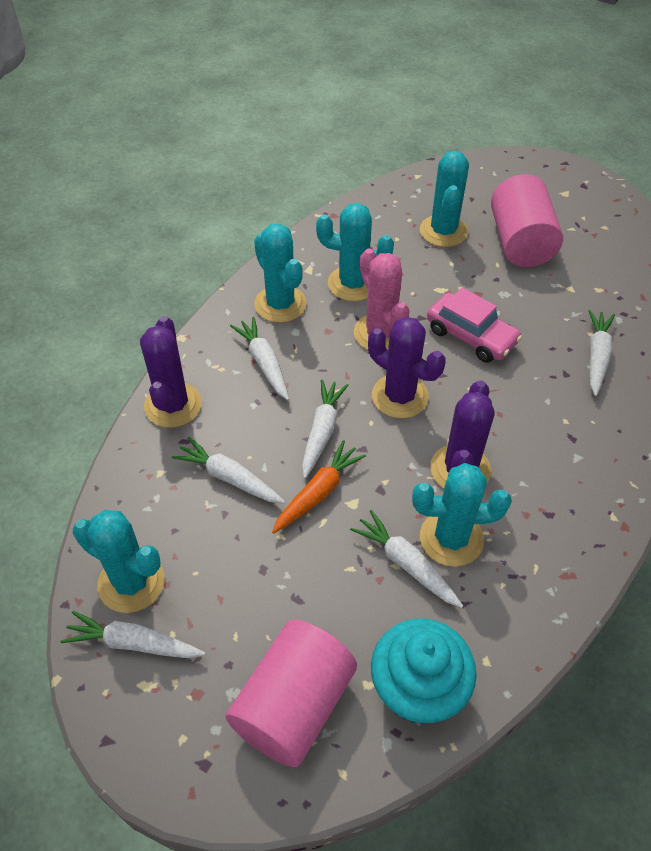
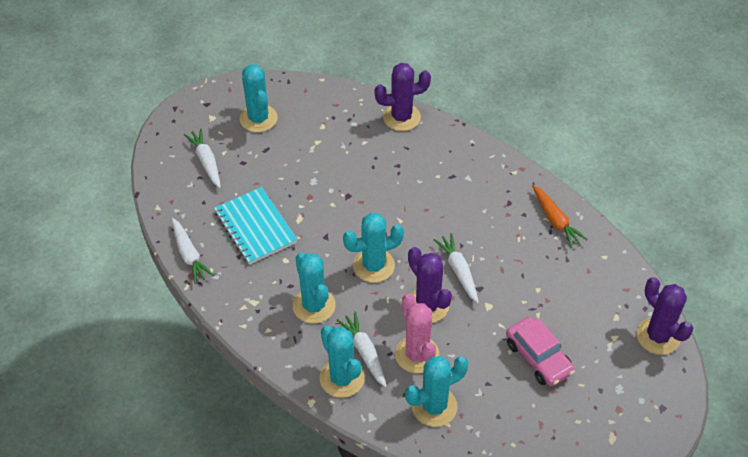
pink cylinder: 2 -> 0
turquoise cupcake: 1 -> 0
turquoise notebook: 0 -> 1
white carrot: 6 -> 4

